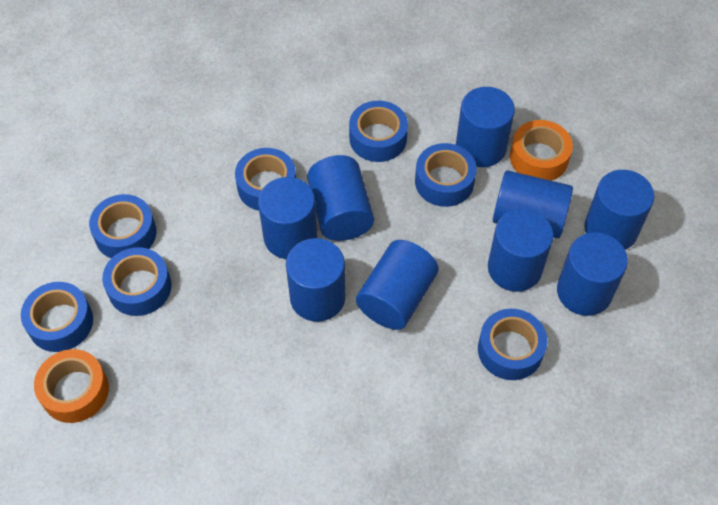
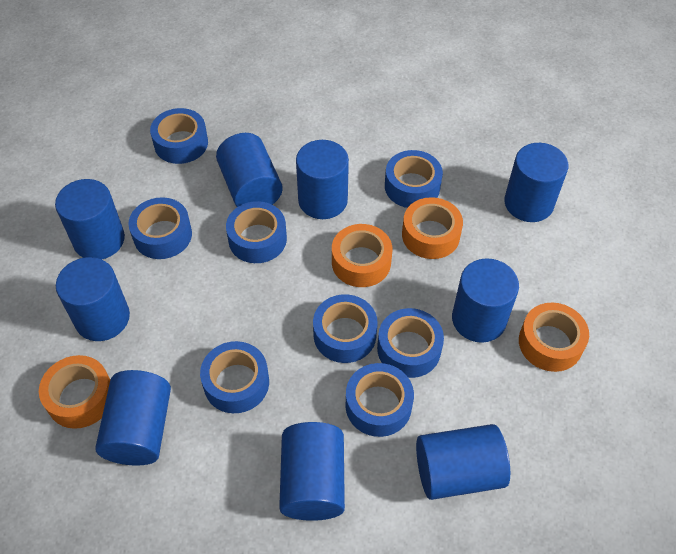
blue tape: 7 -> 8
orange tape: 2 -> 4

